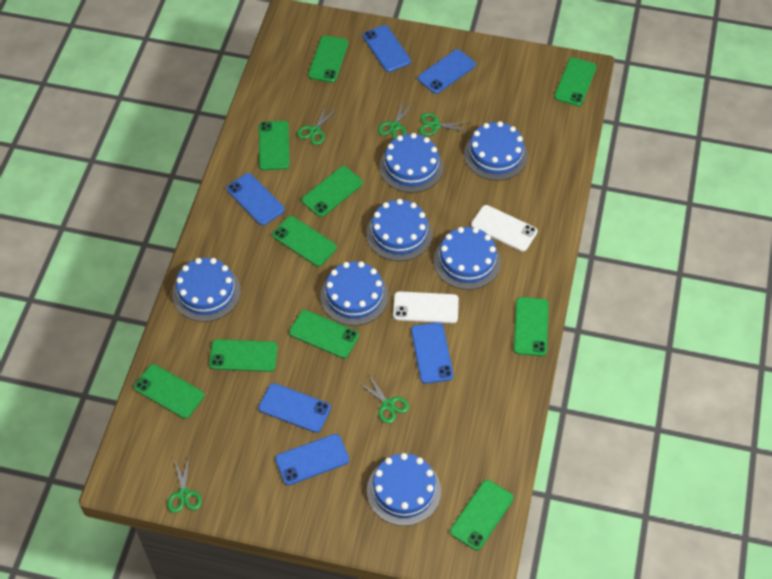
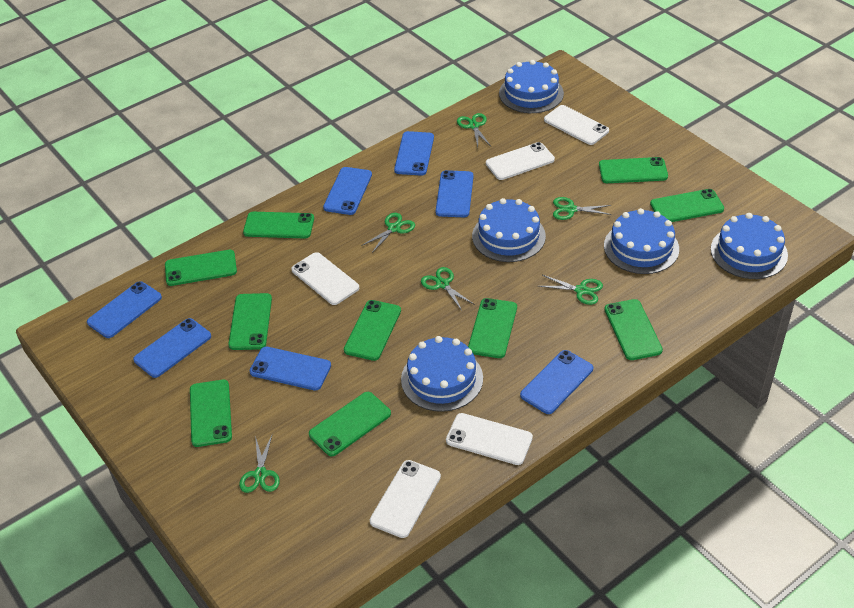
blue cake: 7 -> 5
blue phone: 6 -> 7
green scissors: 5 -> 6
white phone: 2 -> 5

